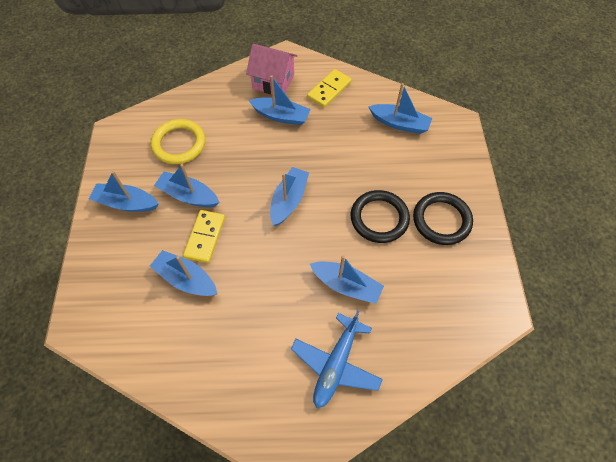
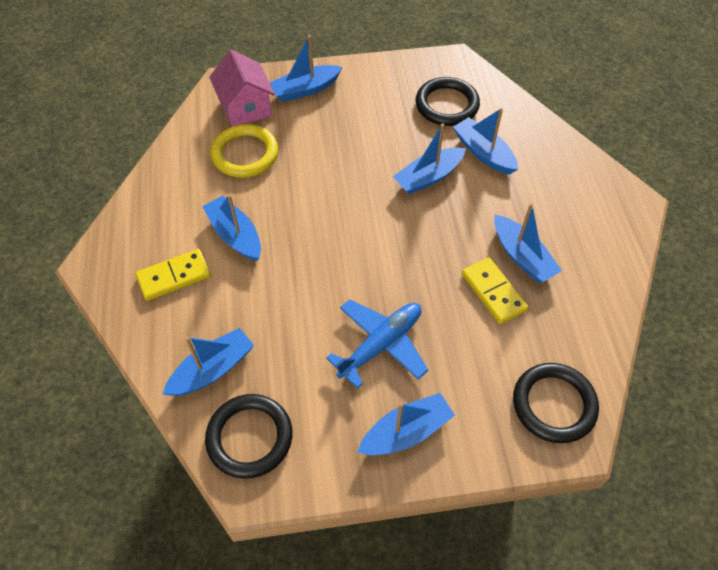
black ring: 2 -> 3

